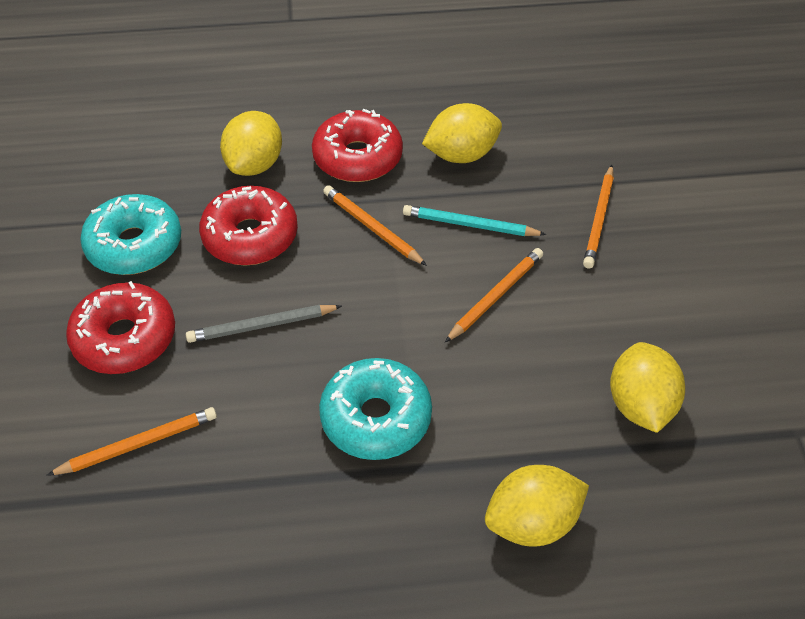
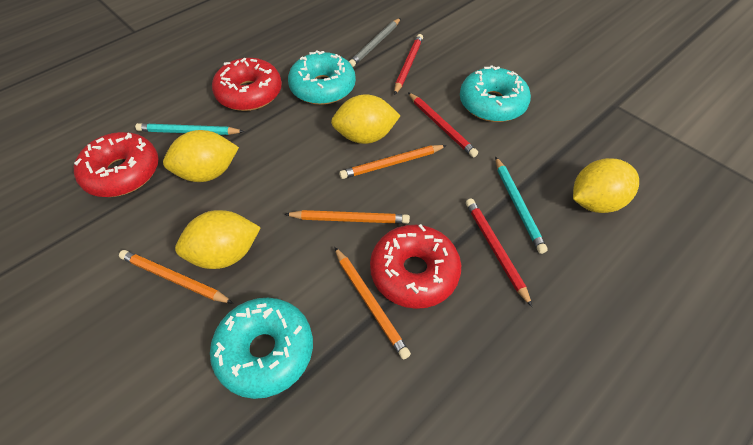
red pencil: 0 -> 3
turquoise donut: 2 -> 3
turquoise pencil: 1 -> 2

